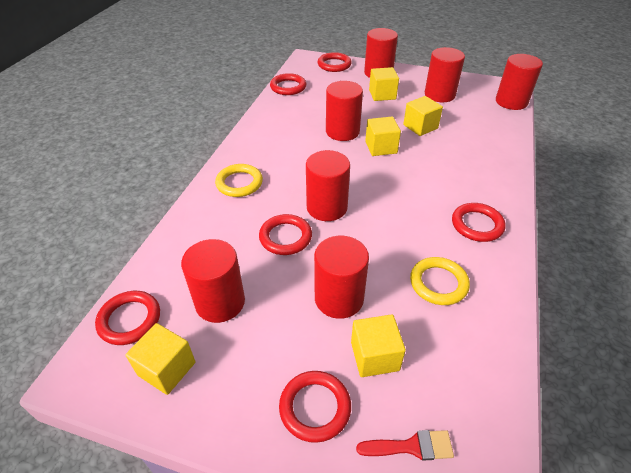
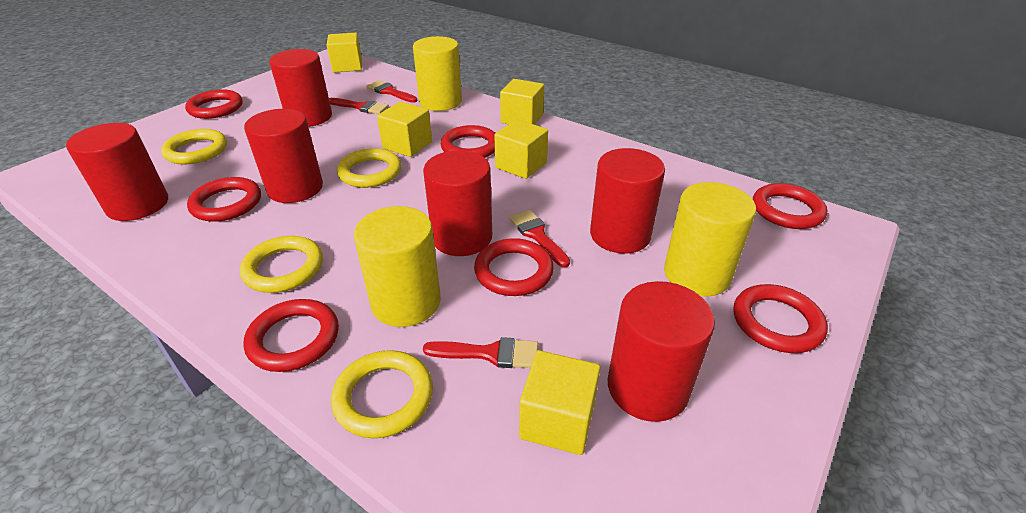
red brush: 1 -> 4
red cylinder: 7 -> 6
red ring: 6 -> 7
yellow cylinder: 0 -> 3
yellow ring: 2 -> 4

